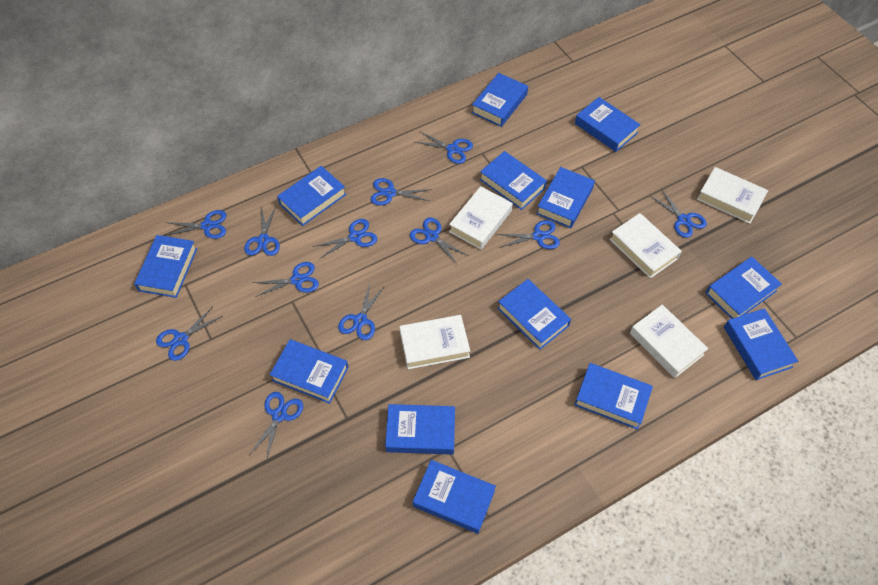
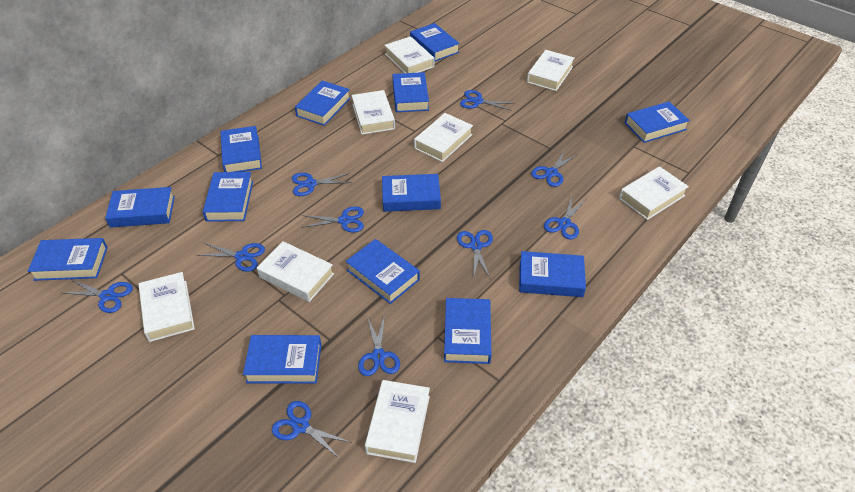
blue scissors: 12 -> 10
white book: 5 -> 8

